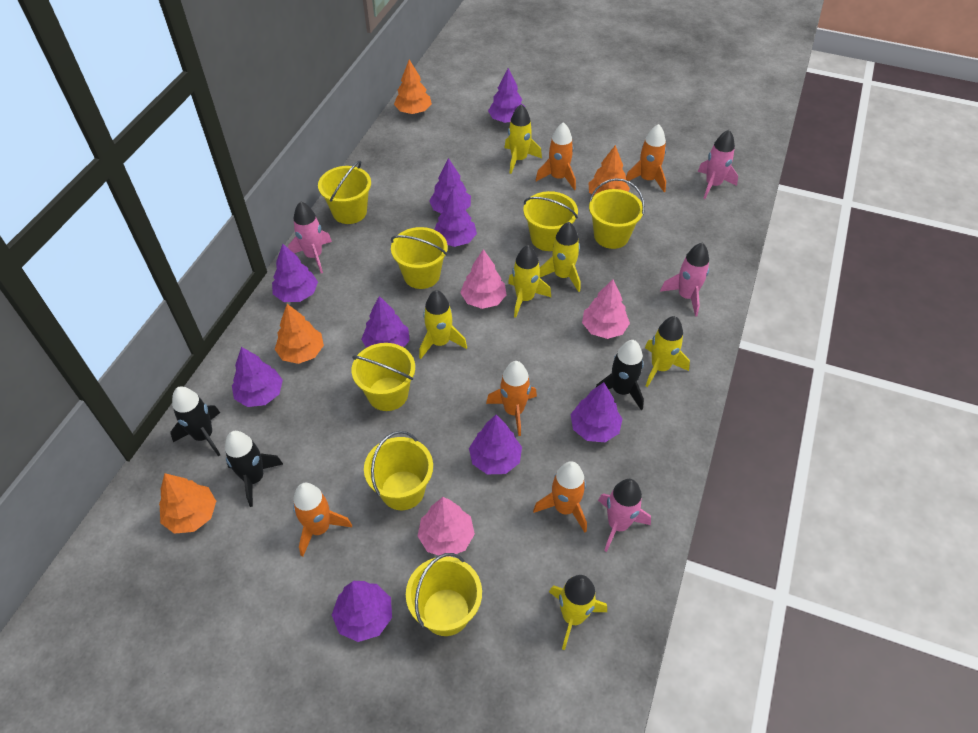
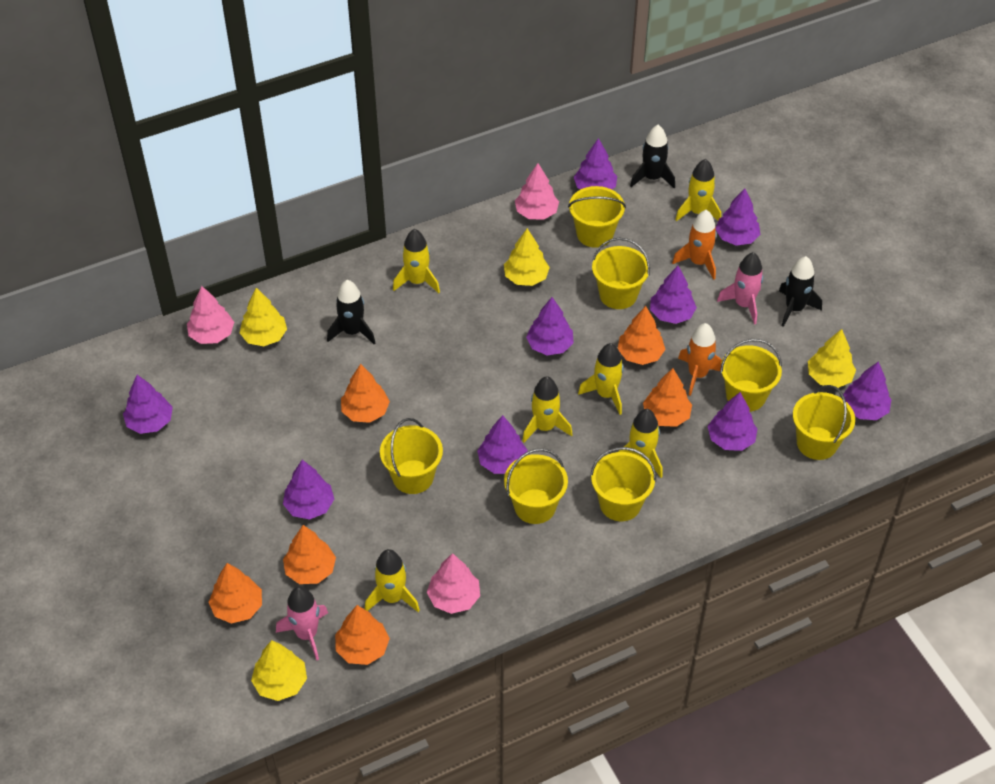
orange rocket: 5 -> 2
orange tree: 4 -> 6
pink rocket: 4 -> 2
yellow tree: 0 -> 4

